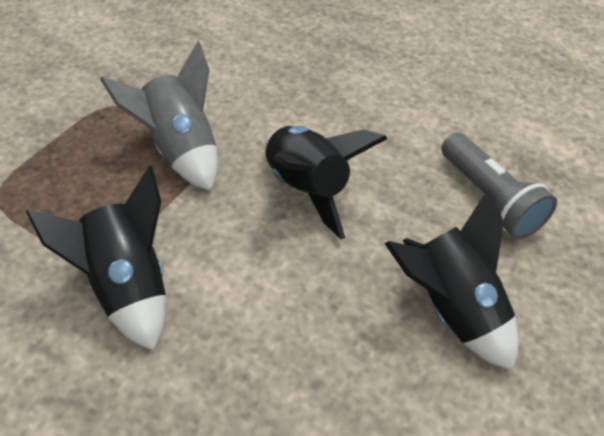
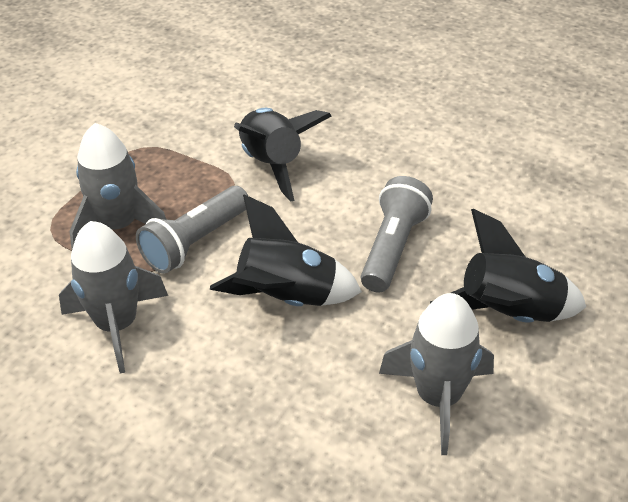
grey flashlight: 1 -> 2
grey rocket: 1 -> 3

